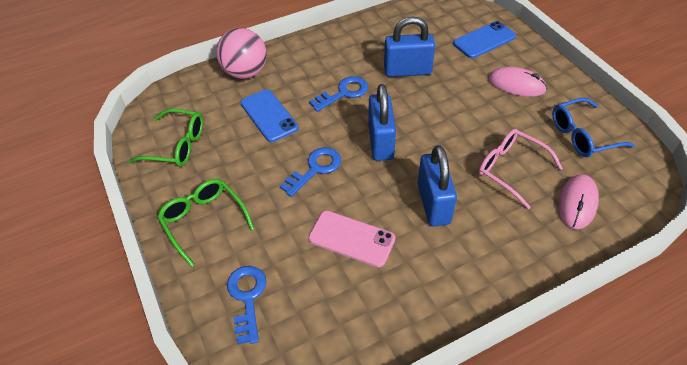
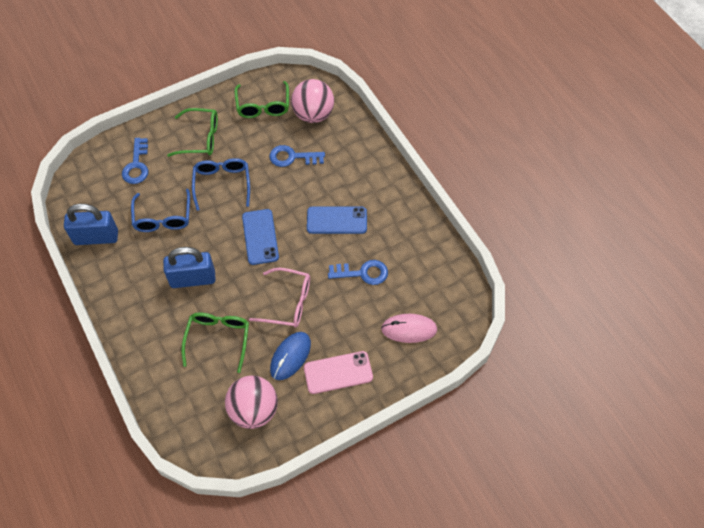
blue glasses: 1 -> 2
blue mouse: 0 -> 1
blue padlock: 3 -> 2
green glasses: 2 -> 3
pink ball: 1 -> 2
pink mouse: 2 -> 1

